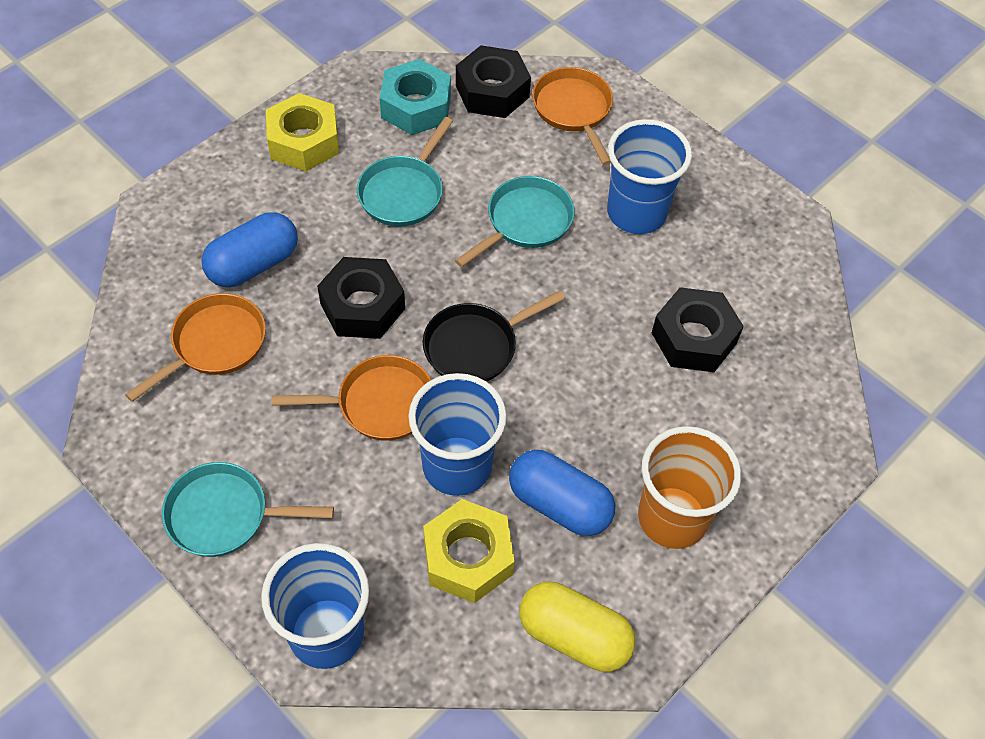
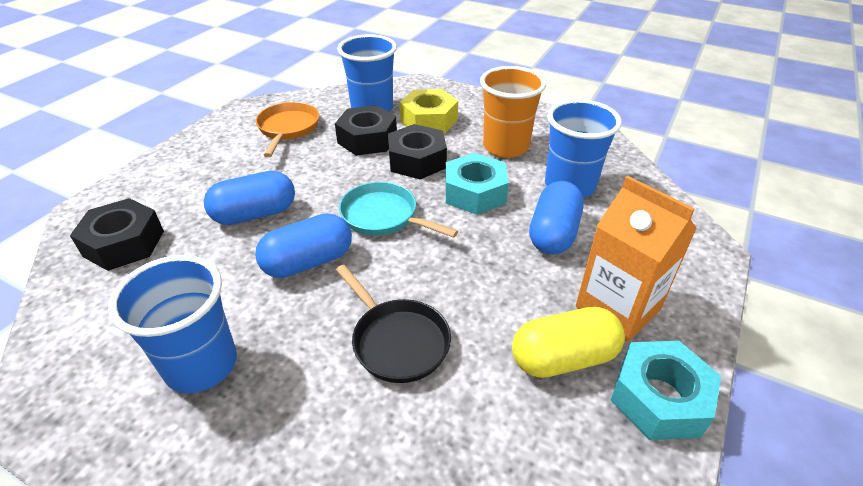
blue capsule: 2 -> 3
orange carton: 0 -> 1
orange pan: 3 -> 1
turquoise nut: 1 -> 2
turquoise pan: 3 -> 1
yellow nut: 2 -> 1

